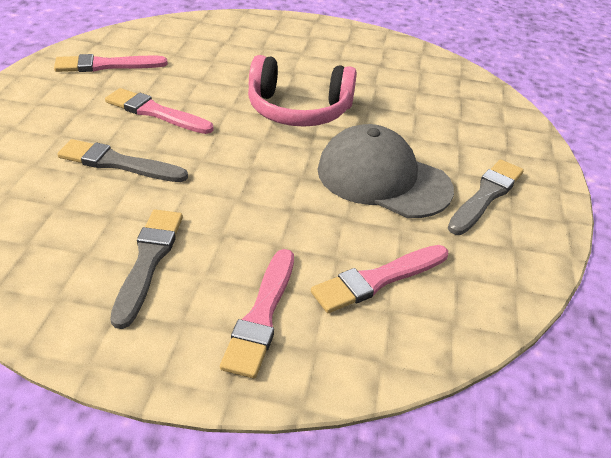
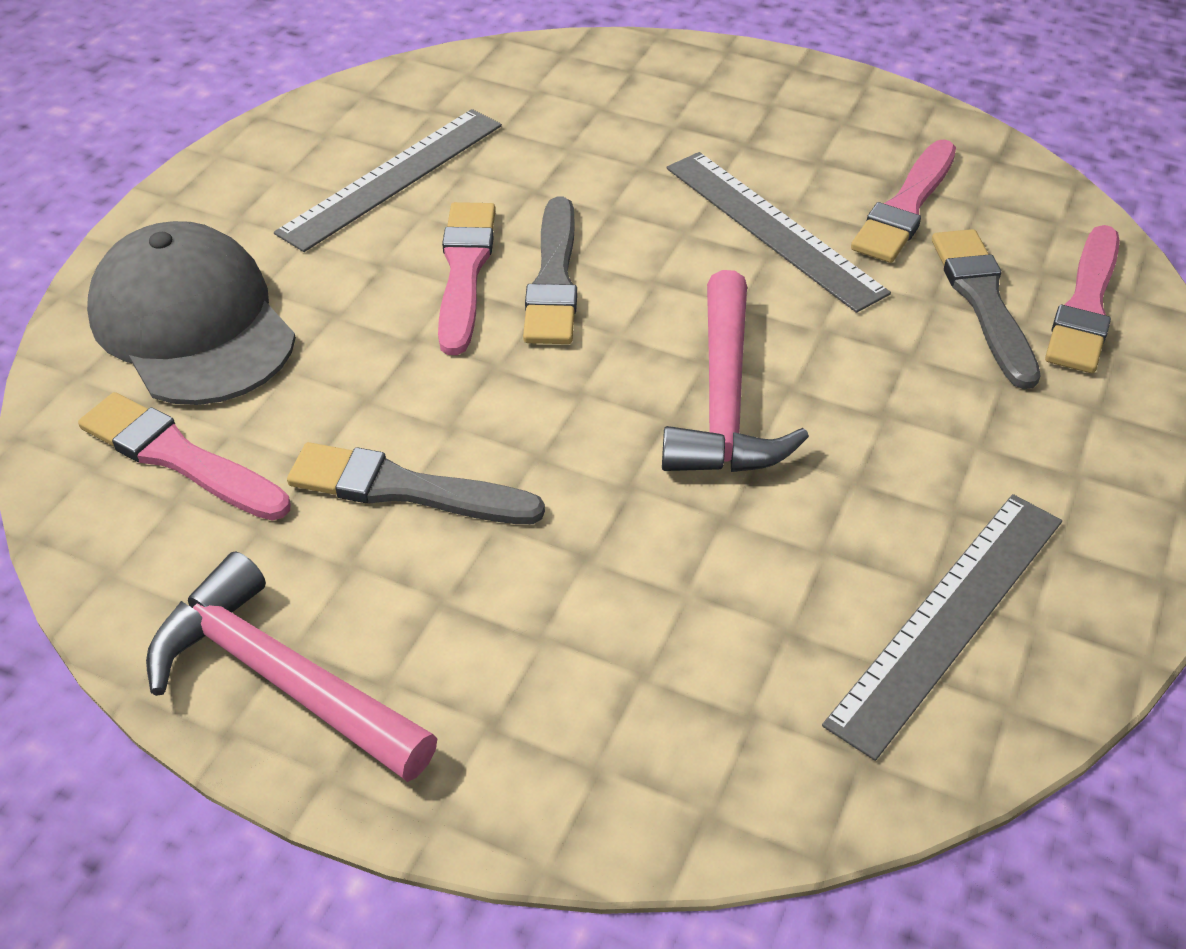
grey ruler: 0 -> 3
pink hammer: 0 -> 2
pink headphones: 1 -> 0

